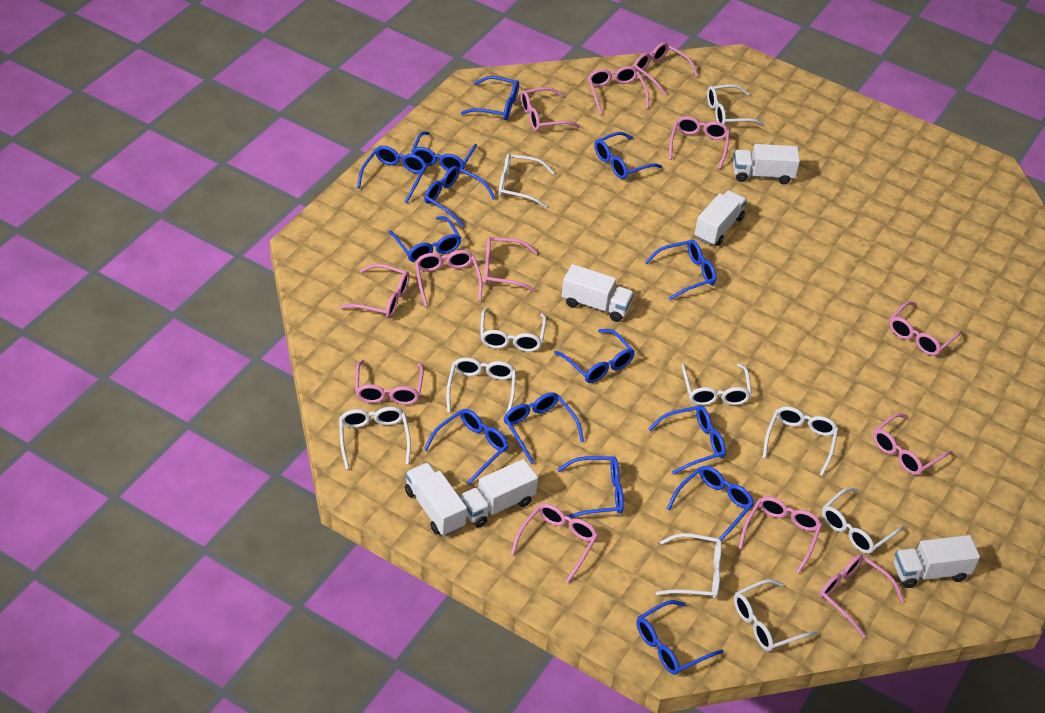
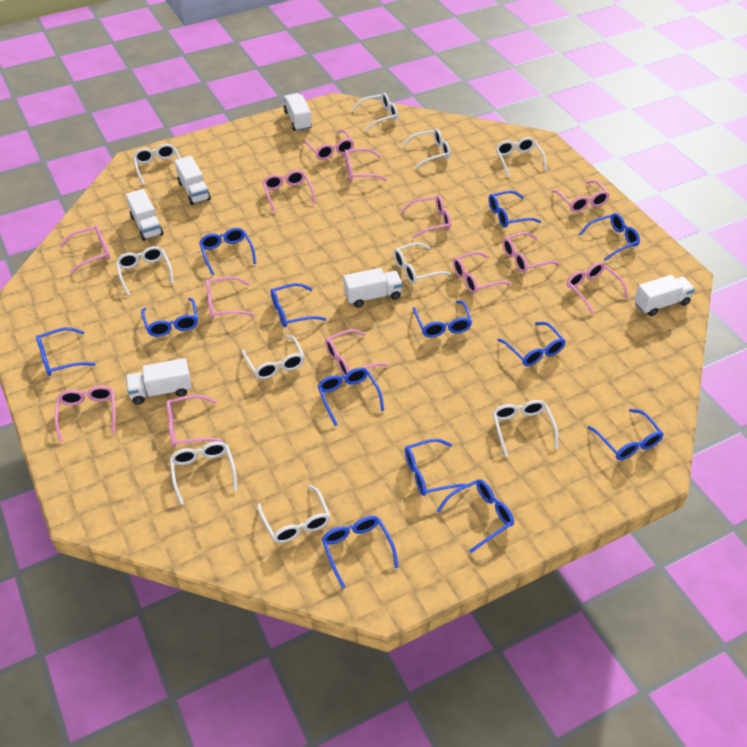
blue glasses: 14 -> 13

